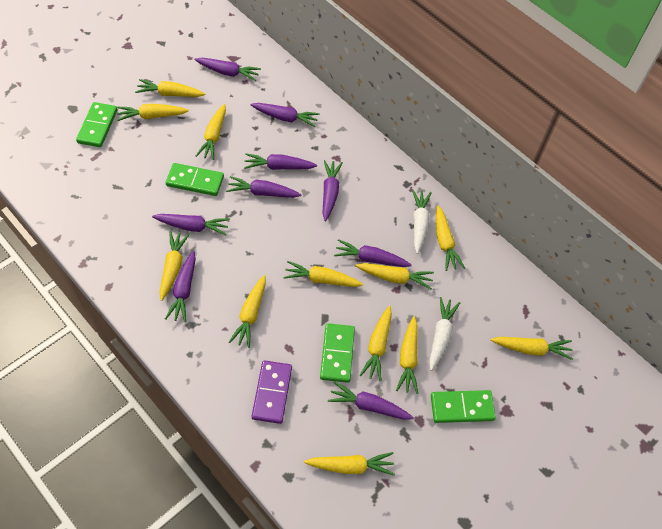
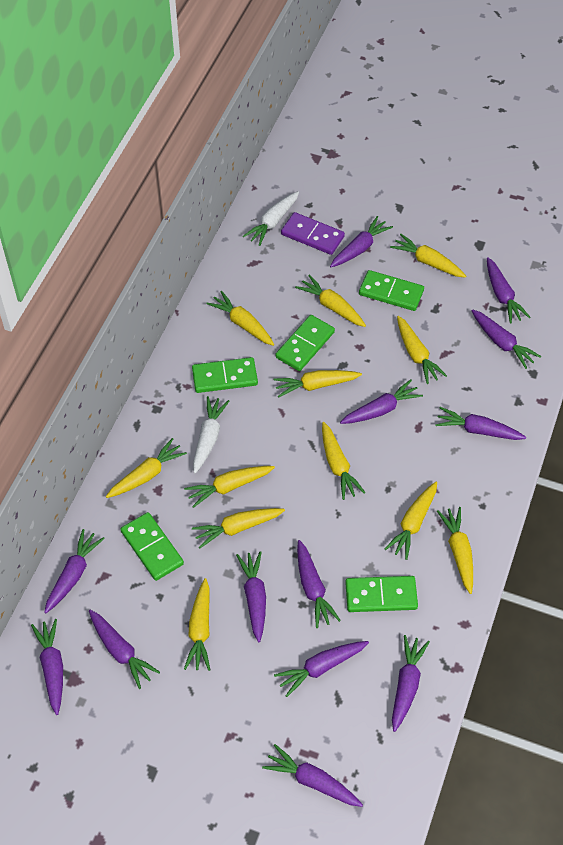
green domino: 4 -> 5
purple carrot: 9 -> 13

